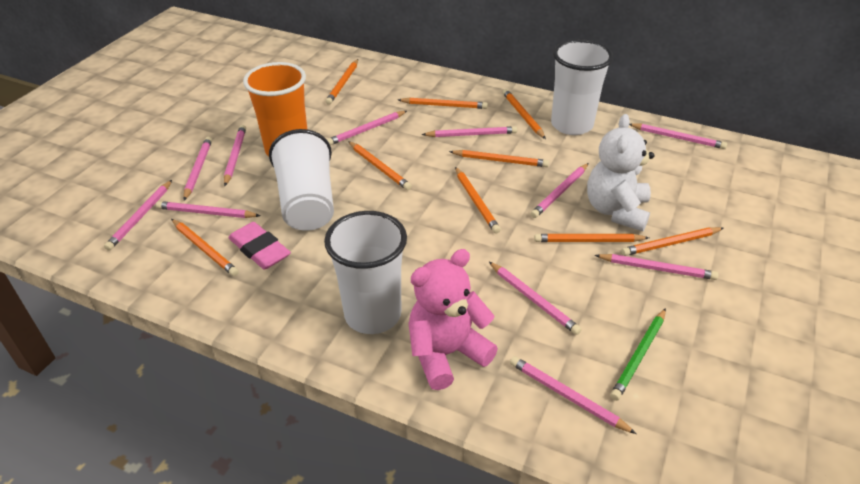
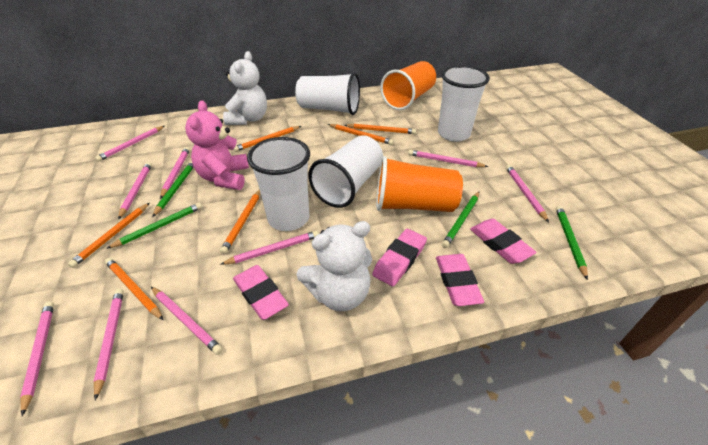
green pencil: 1 -> 4
orange cup: 1 -> 2
orange pencil: 9 -> 6
pink eraser: 1 -> 4
pink pencil: 11 -> 9
white cup: 3 -> 4
white teddy bear: 1 -> 2

